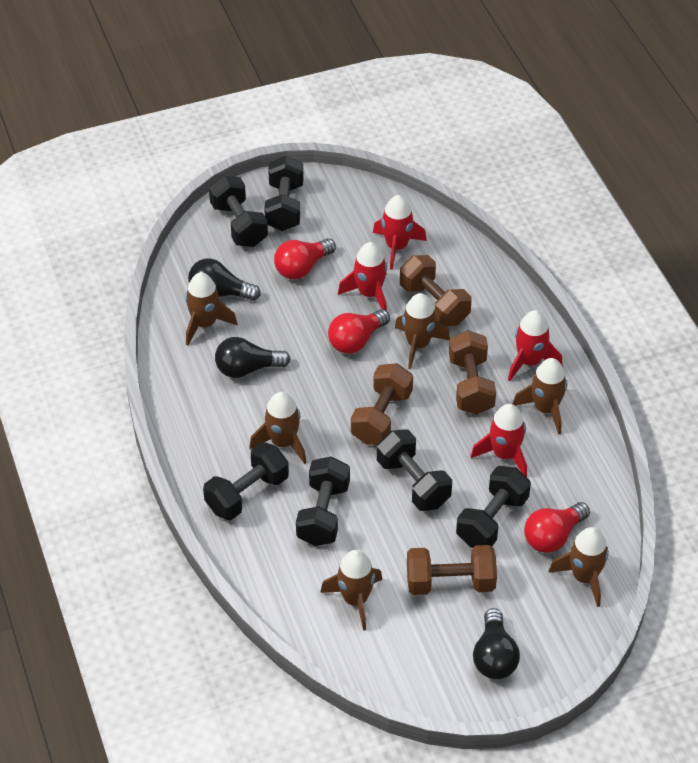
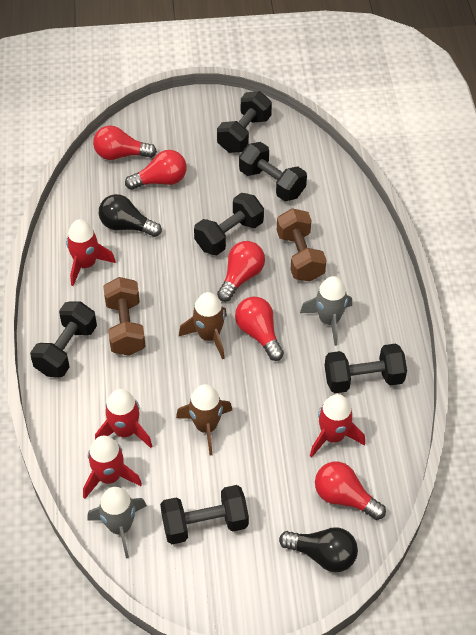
black light bulb: 3 -> 2
brown dumbbell: 4 -> 2
brown rocket: 6 -> 2
grey rocket: 0 -> 2
red light bulb: 3 -> 5

